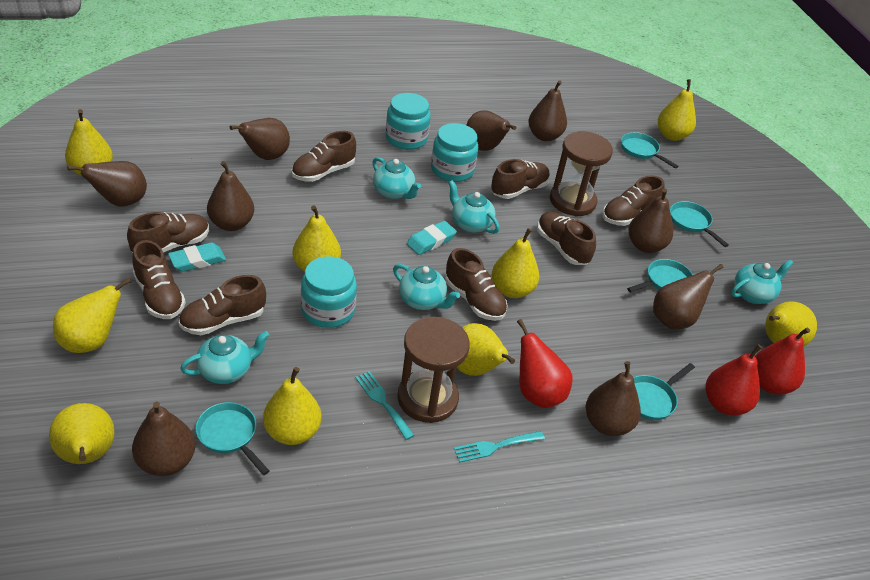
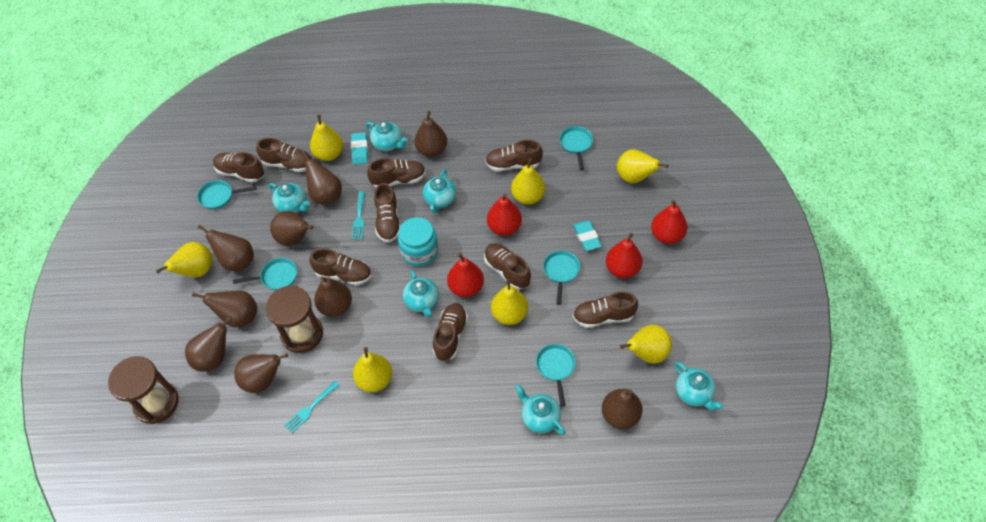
brown shoe: 8 -> 9
red pear: 3 -> 4
turquoise jar: 3 -> 1
turquoise teapot: 5 -> 6
yellow pear: 9 -> 7

